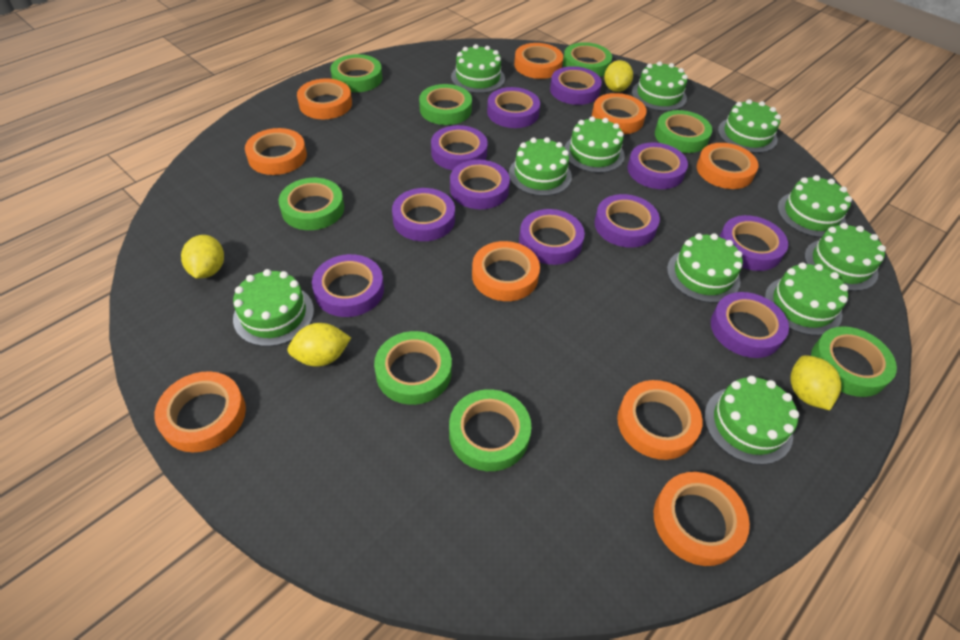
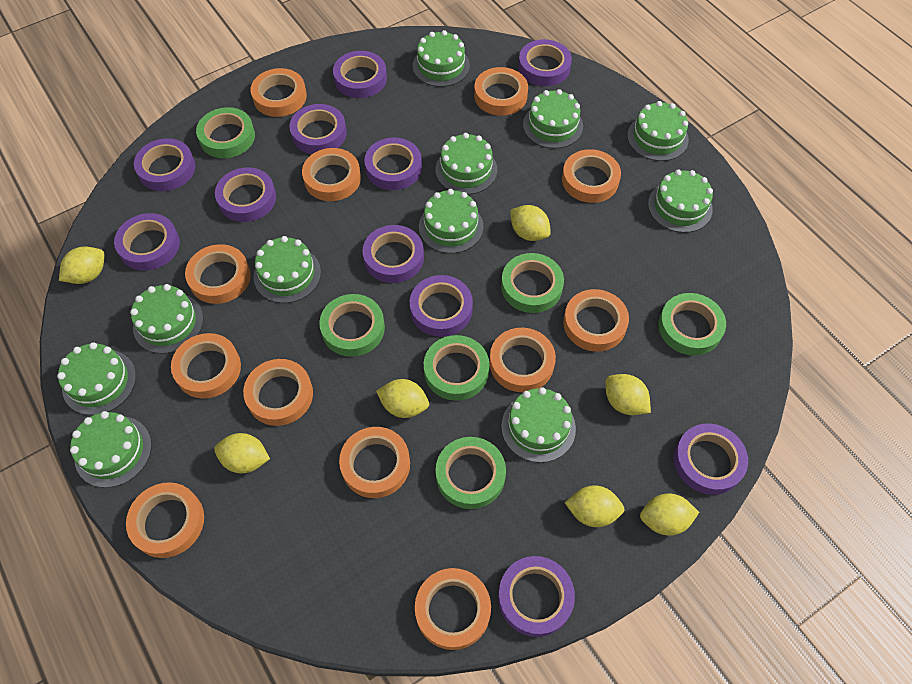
green tape: 8 -> 6
orange tape: 9 -> 12
yellow lemon: 4 -> 7

